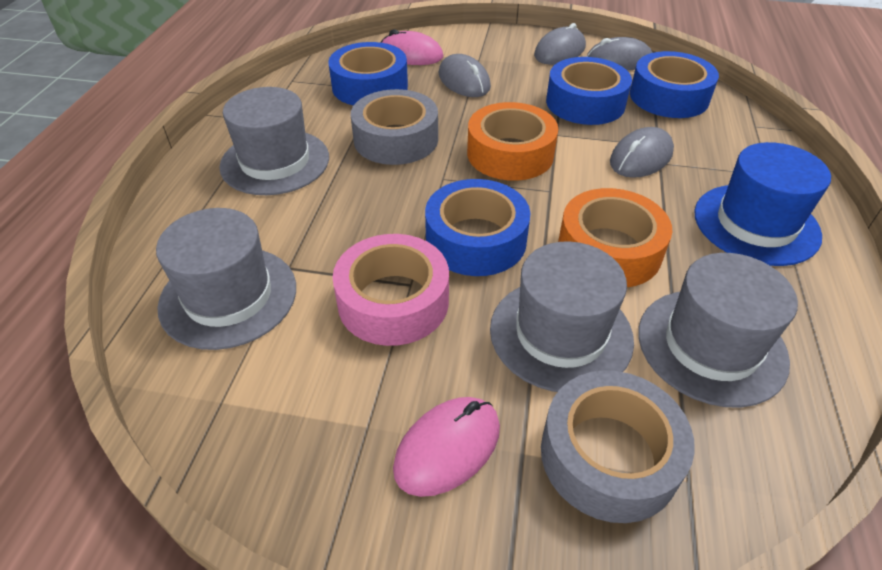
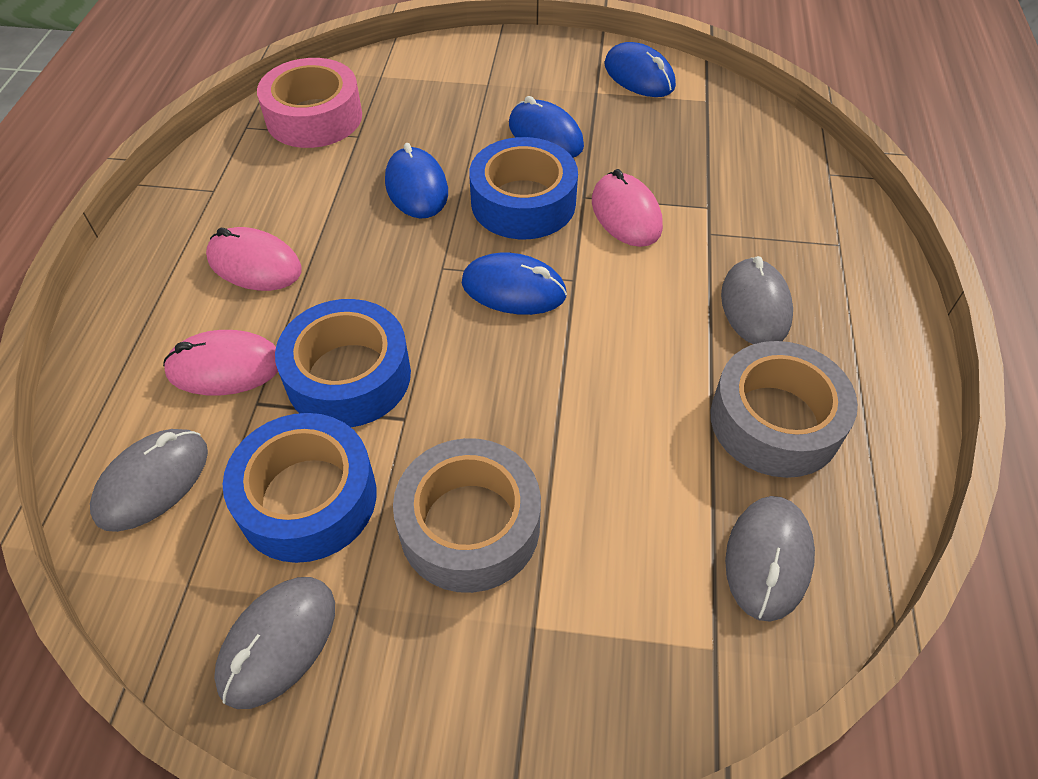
blue hat: 1 -> 0
blue mouse: 0 -> 4
blue tape: 4 -> 3
grey hat: 4 -> 0
orange tape: 2 -> 0
pink mouse: 2 -> 3

